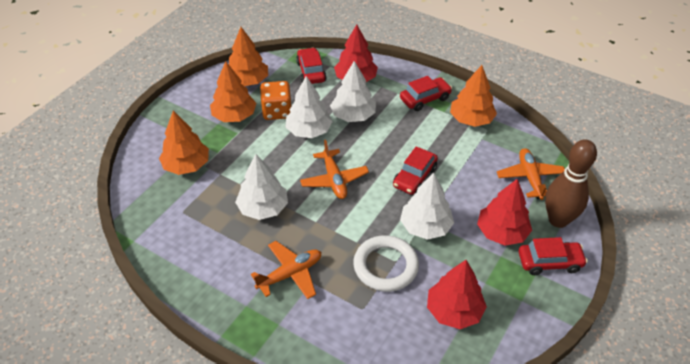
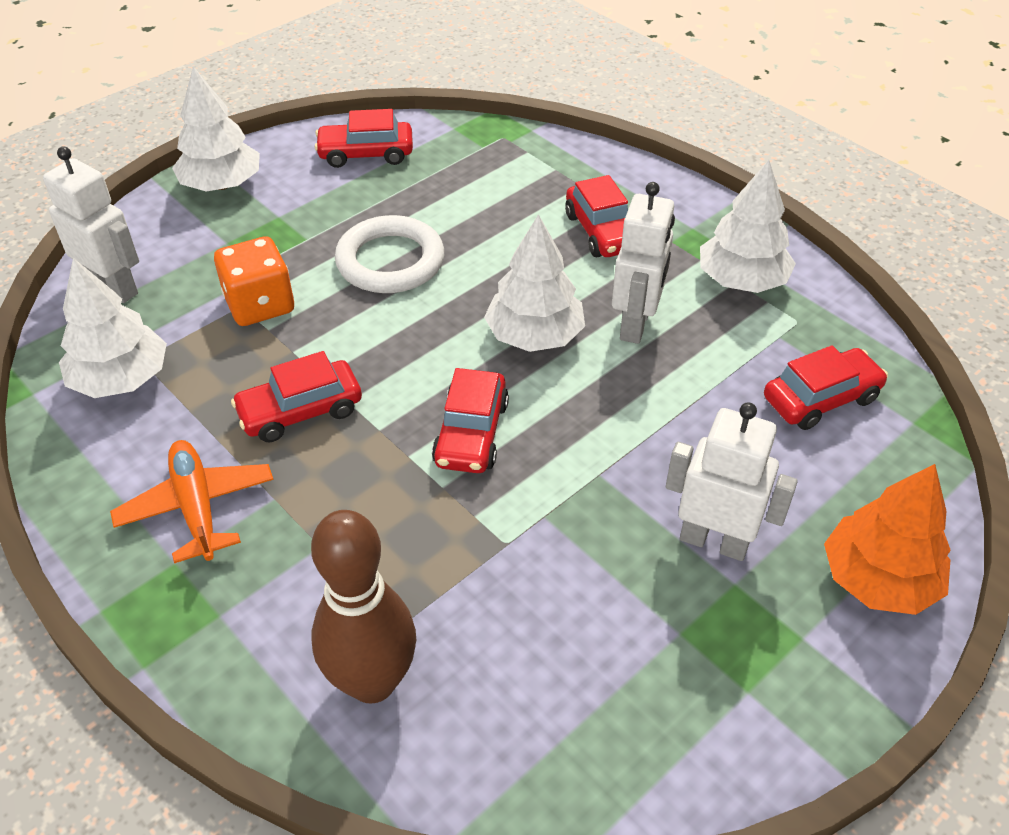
orange plane: 3 -> 1
orange tree: 4 -> 1
red car: 4 -> 5
red tree: 3 -> 0
white robot: 0 -> 3

